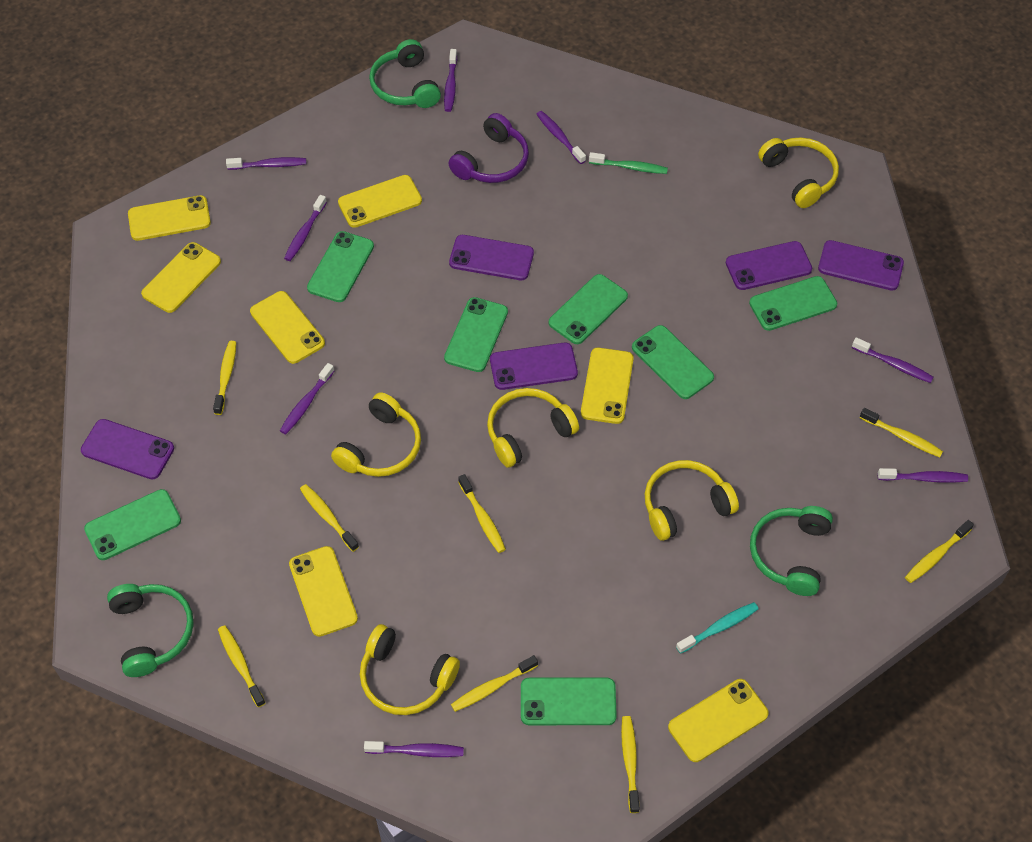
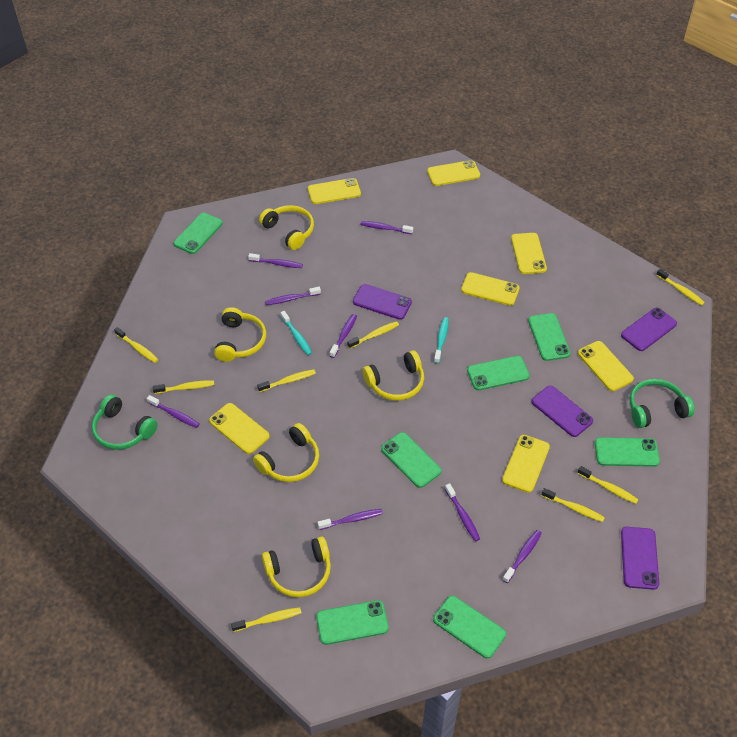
green headphones: 3 -> 2
green toothbrush: 1 -> 0
purple headphones: 1 -> 0
purple phone: 5 -> 4
turquoise toothbrush: 1 -> 2

